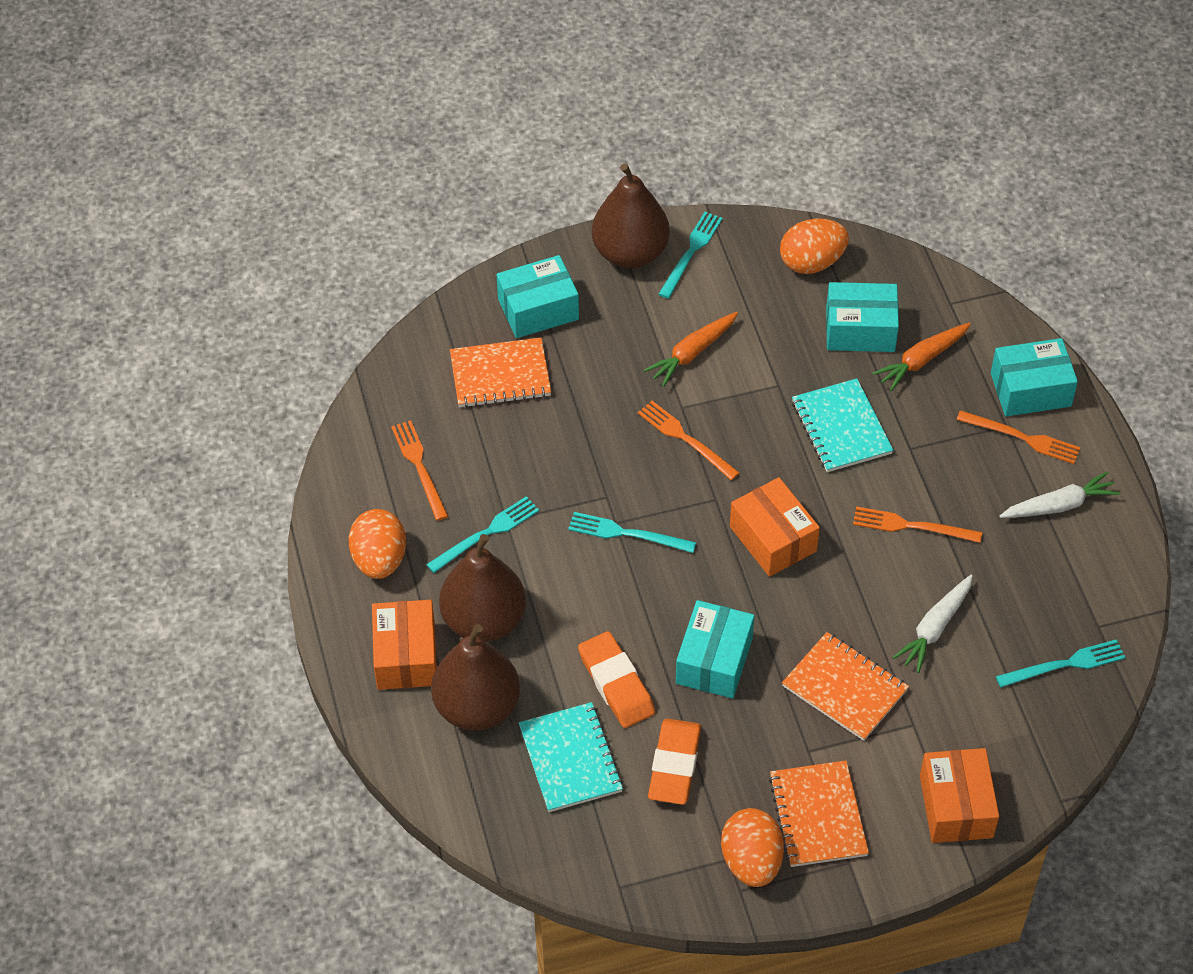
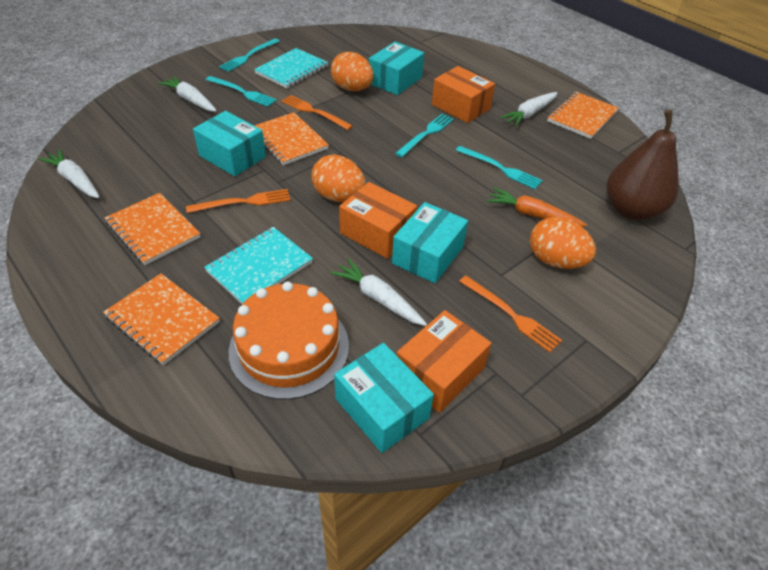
brown pear: 3 -> 1
orange cake: 0 -> 1
orange carrot: 2 -> 1
orange eraser: 2 -> 0
orange fork: 4 -> 3
orange notebook: 3 -> 4
white carrot: 2 -> 4

